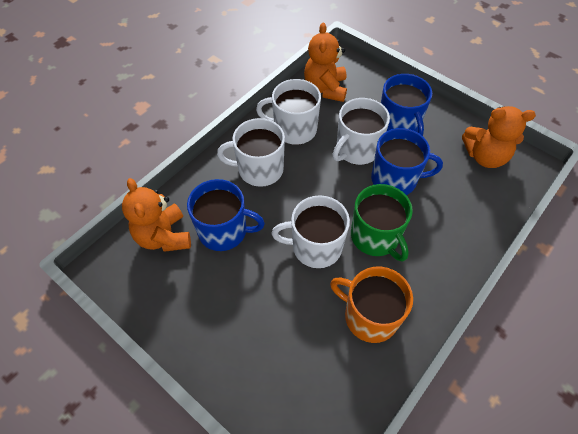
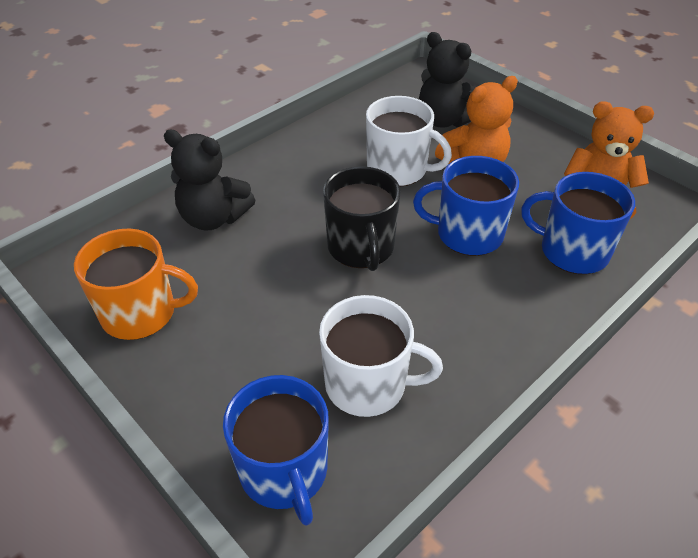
black mug: 0 -> 1
black teddy bear: 0 -> 2
green mug: 1 -> 0
orange teddy bear: 3 -> 2
white mug: 4 -> 2

